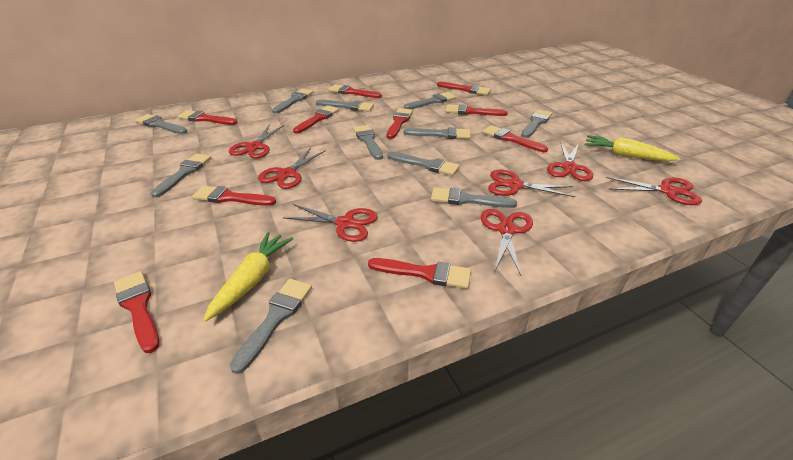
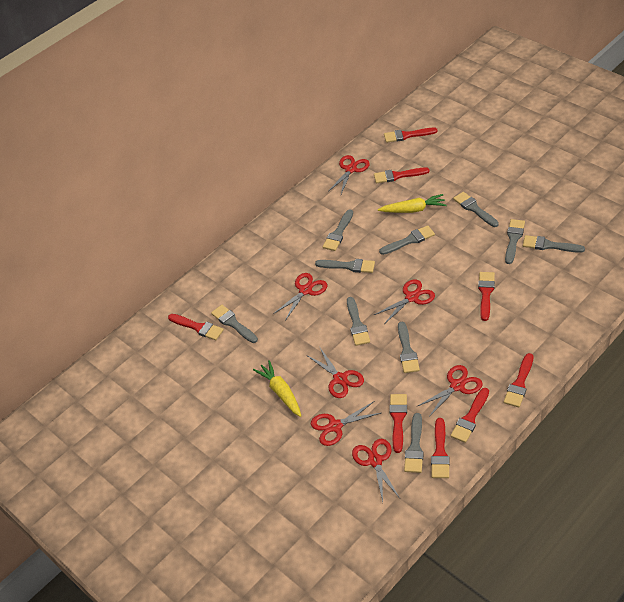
grey brush: 11 -> 10
red brush: 10 -> 8

